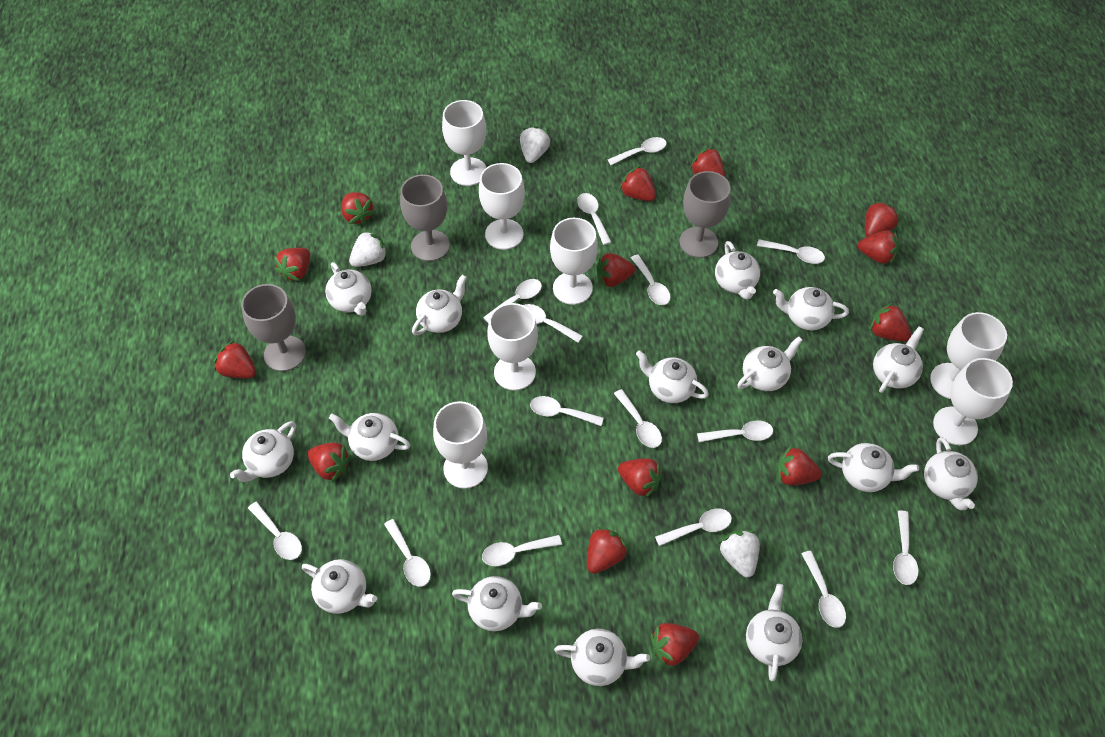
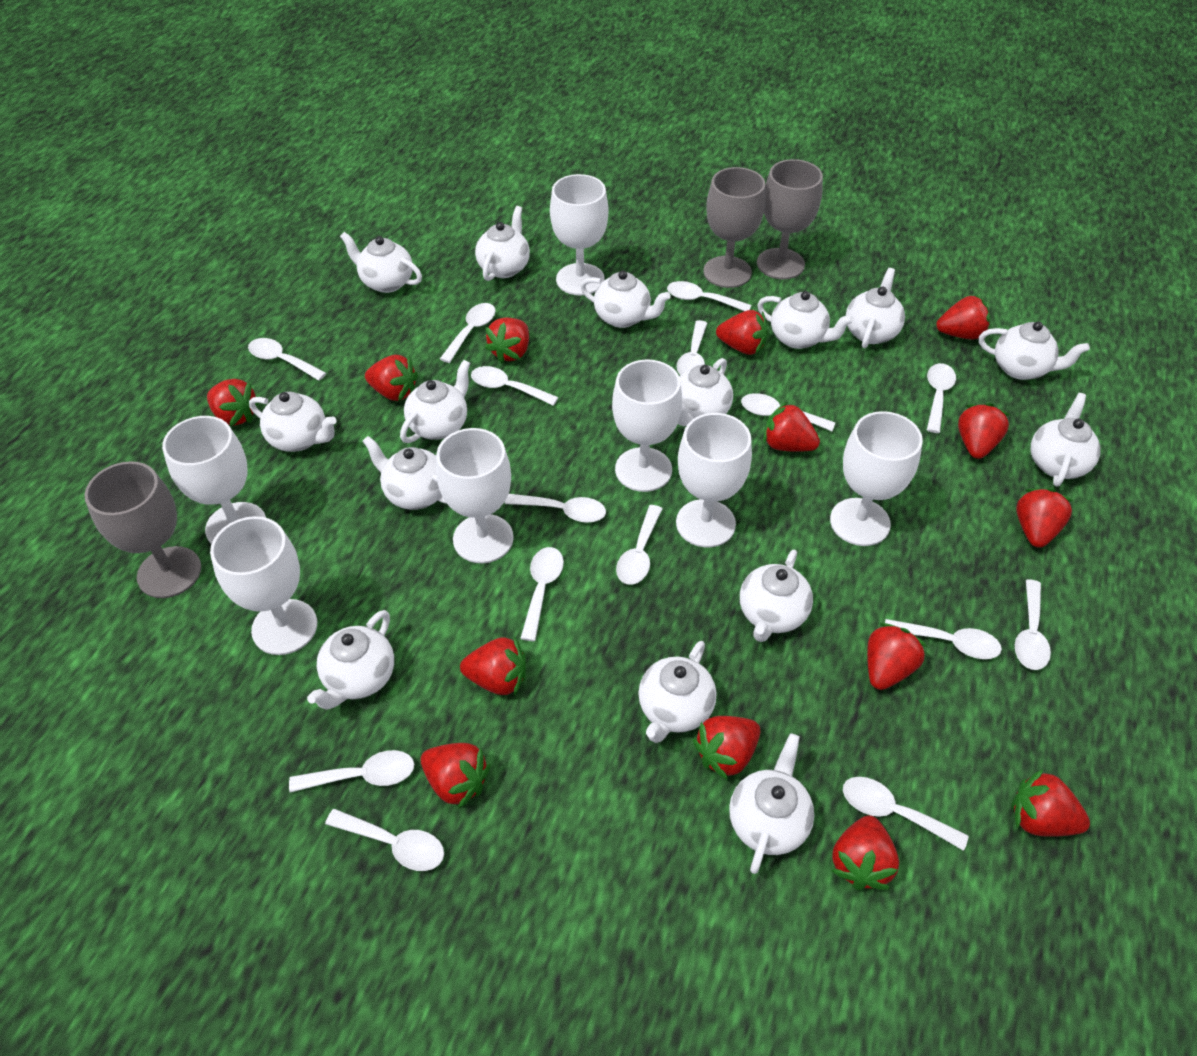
white strawberry: 3 -> 0

